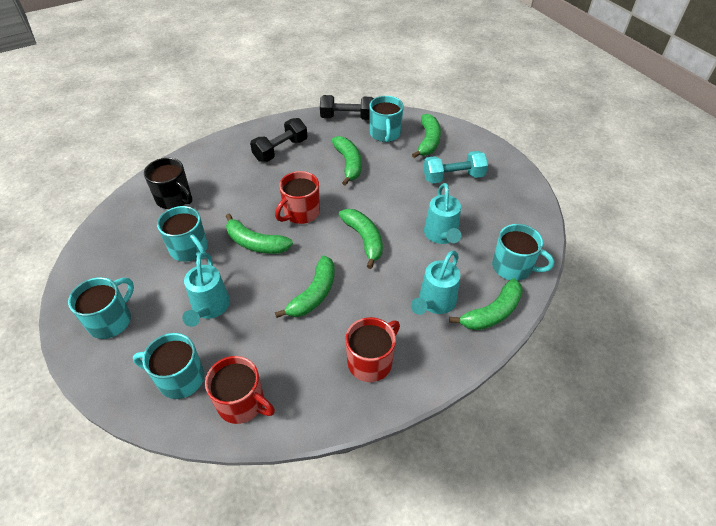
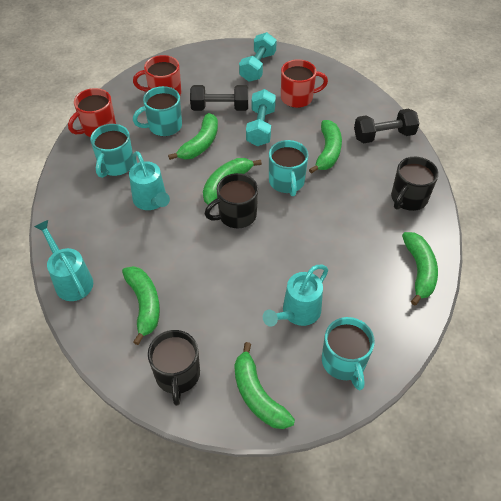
black mug: 1 -> 3
turquoise dumbbell: 1 -> 2
turquoise mug: 5 -> 4

